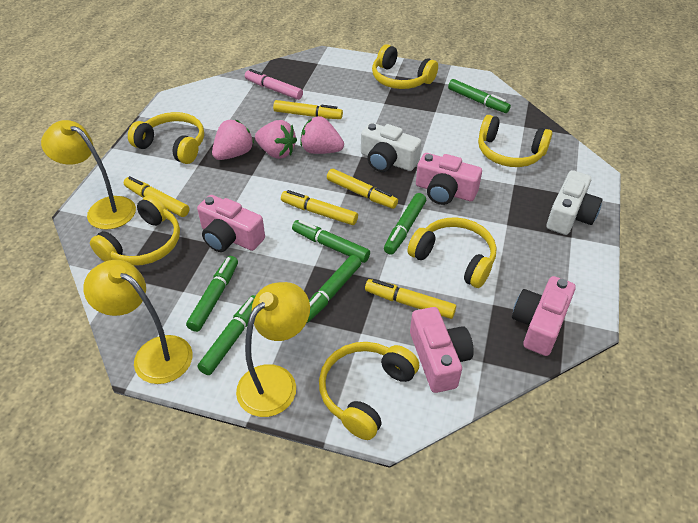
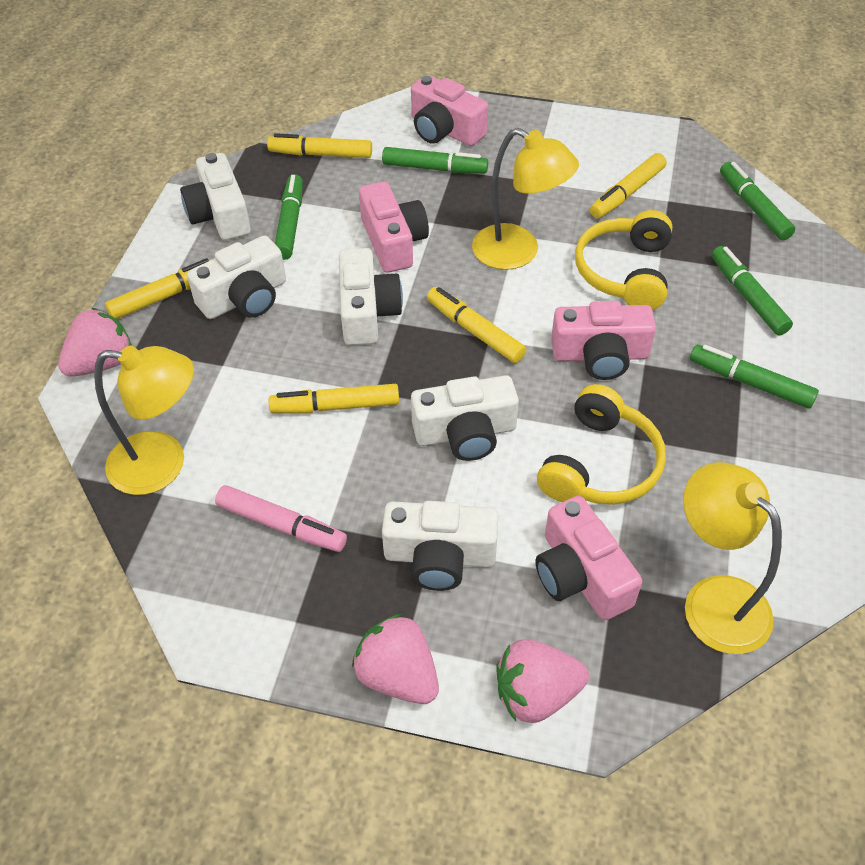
green marker: 6 -> 5
white camera: 2 -> 5
yellow headphones: 6 -> 2

